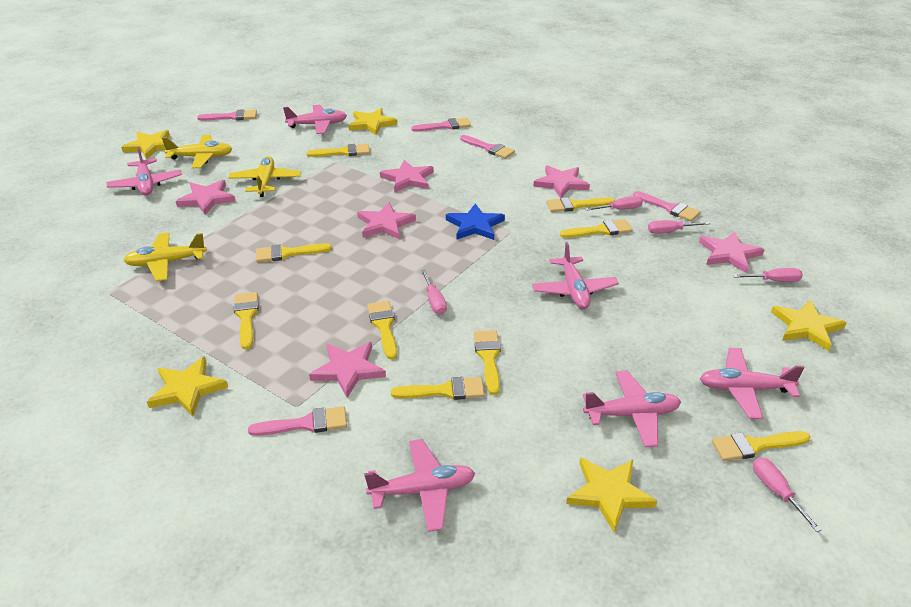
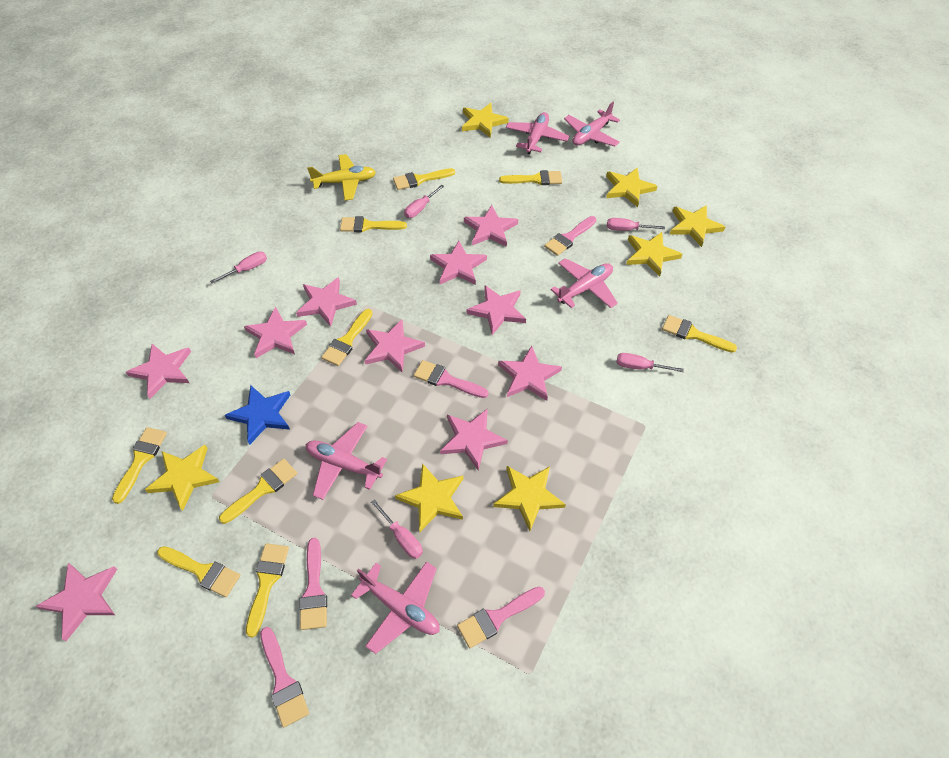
pink plane: 6 -> 5
pink star: 6 -> 10
yellow plane: 3 -> 1
yellow star: 5 -> 7

